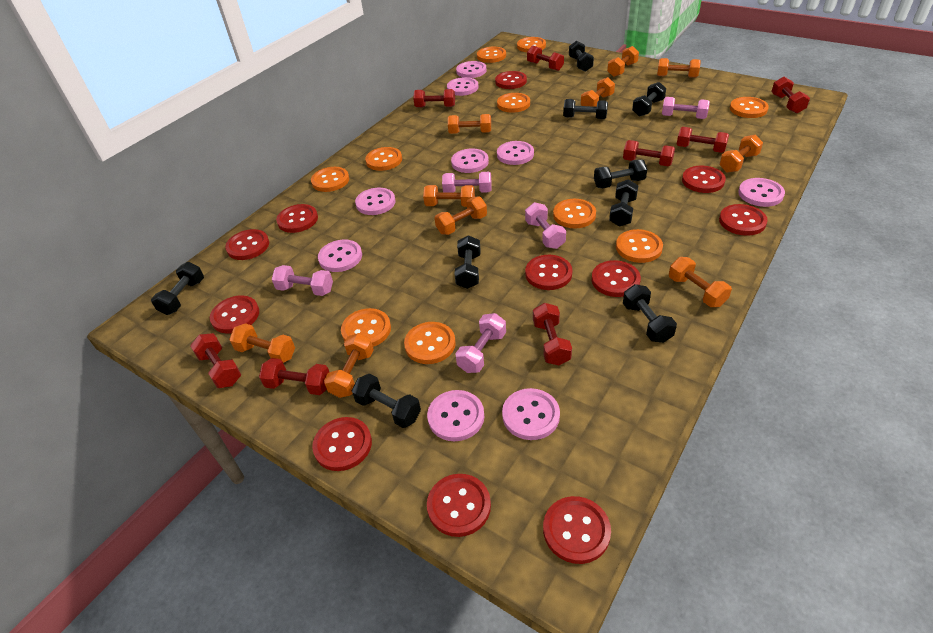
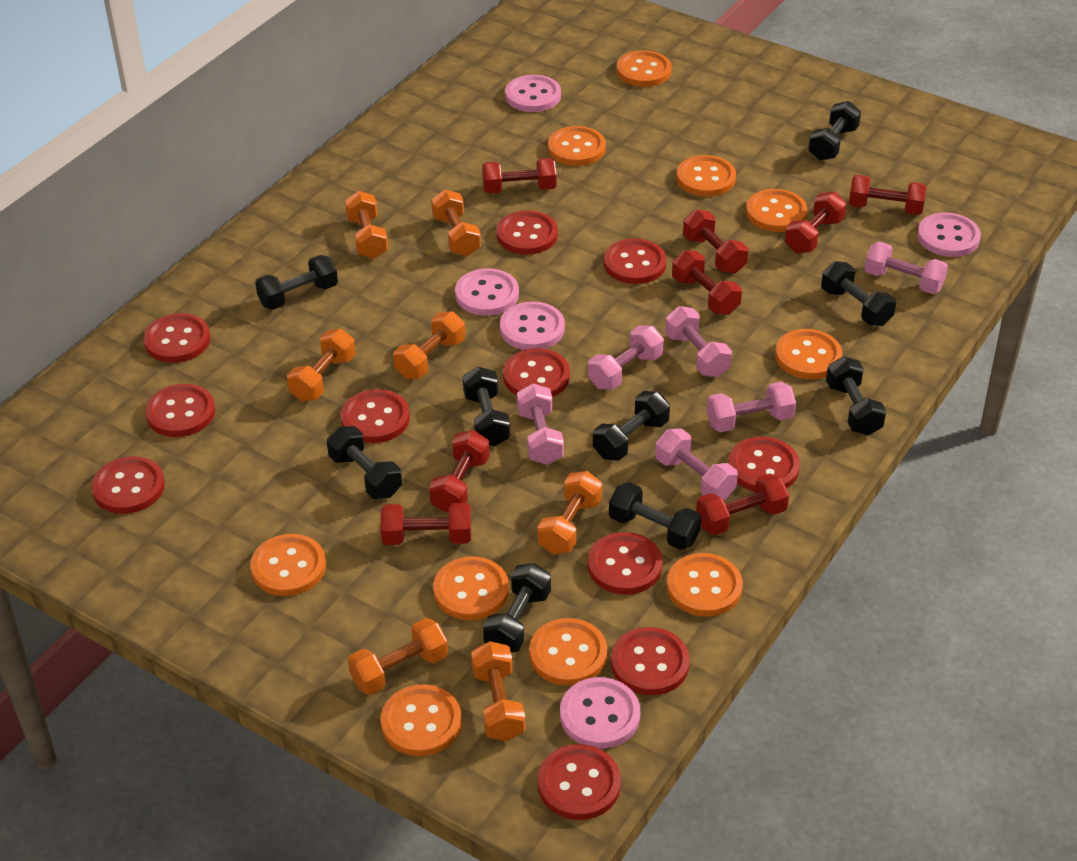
orange dumbbell: 10 -> 7
pink button: 9 -> 5
pink dumbbell: 5 -> 6

